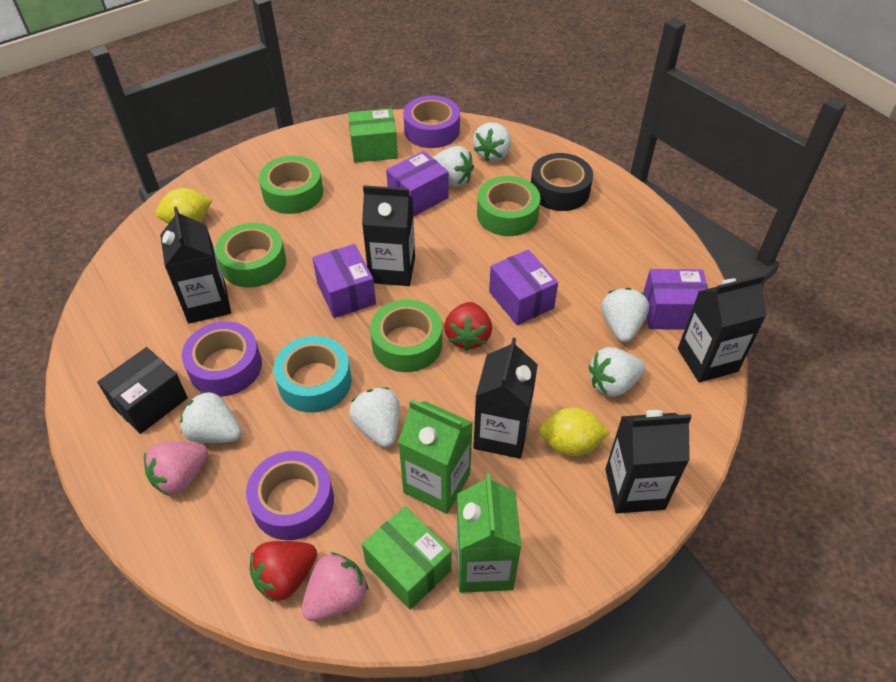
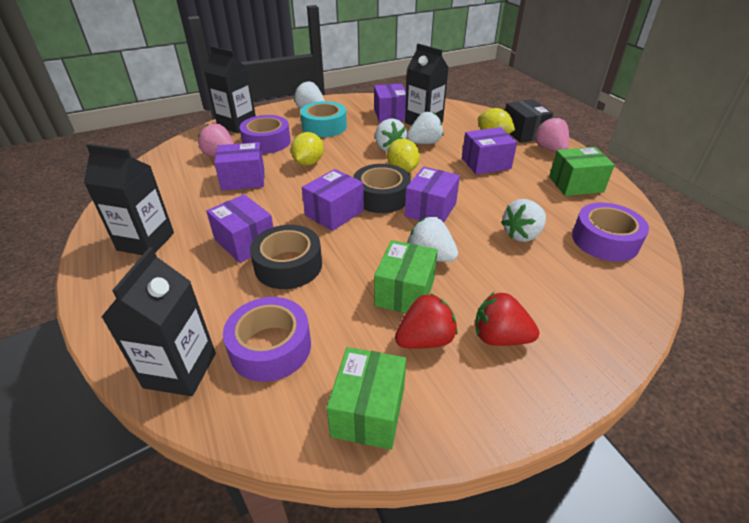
black carton: 5 -> 4
black tape: 1 -> 2
green box: 2 -> 3
green carton: 2 -> 0
green tape: 4 -> 0
purple box: 4 -> 6
white strawberry: 6 -> 5
yellow lemon: 2 -> 3

